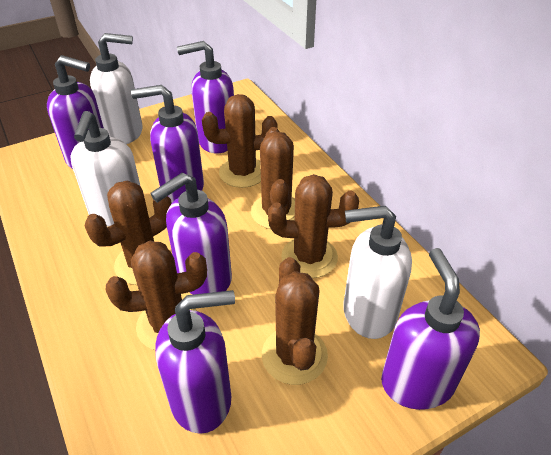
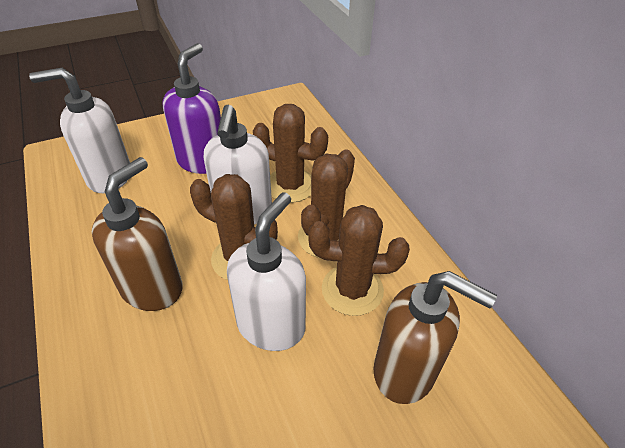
brown cactus: 6 -> 4
brown soap dispenser: 0 -> 2
purple soap dispenser: 6 -> 1

